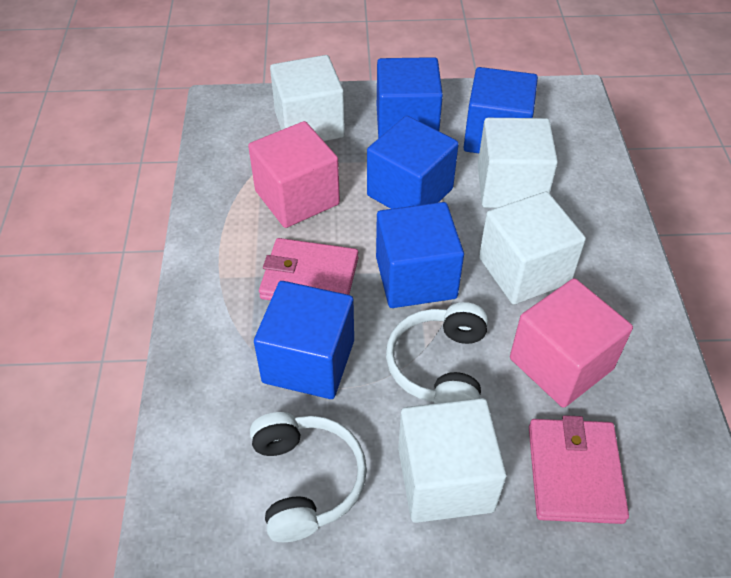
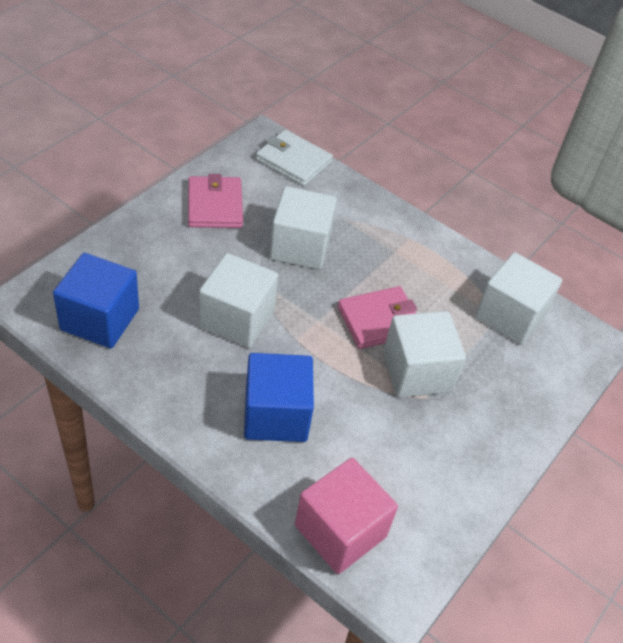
blue cube: 5 -> 2
pink cube: 2 -> 1
white headphones: 2 -> 0
white wallet: 0 -> 1

